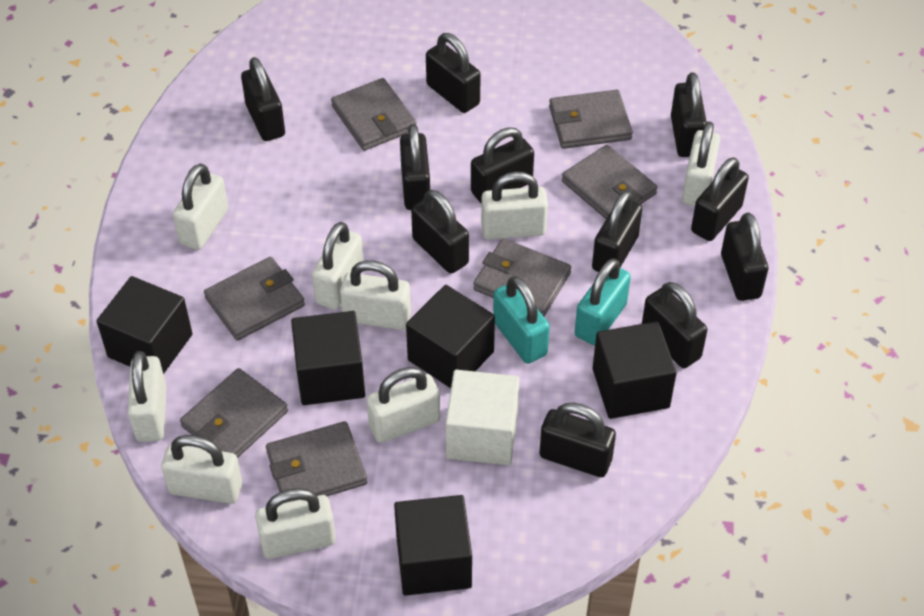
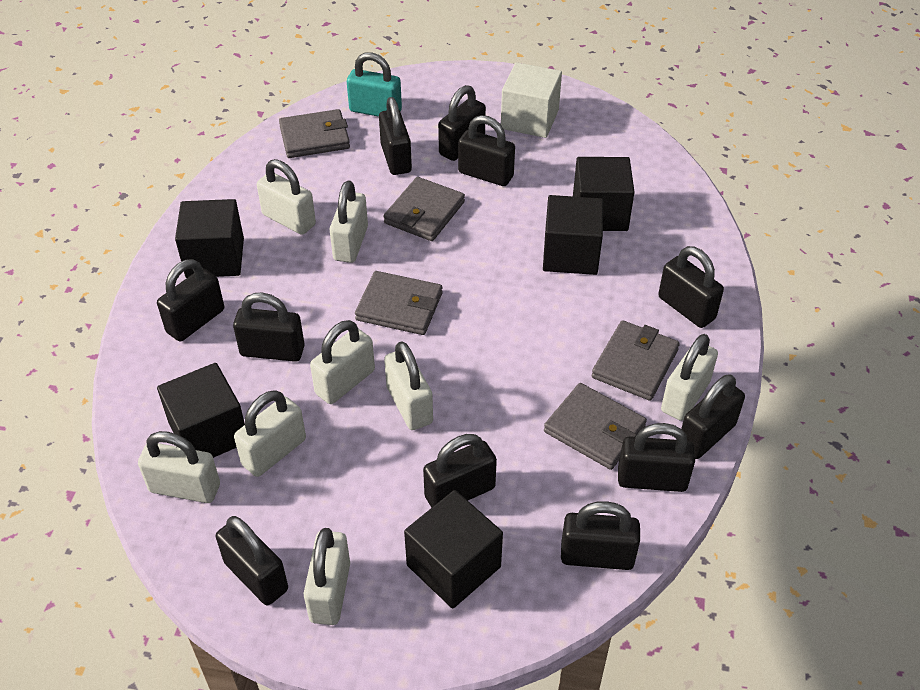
grey wallet: 7 -> 5
turquoise padlock: 2 -> 1
white padlock: 9 -> 8

